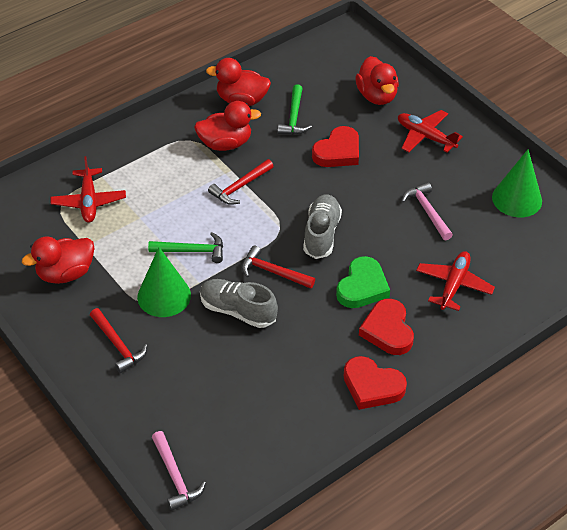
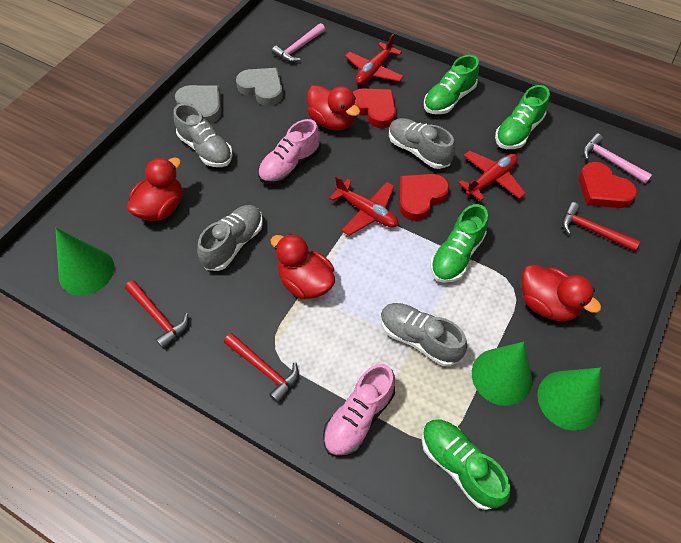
green cone: 2 -> 3
green hammer: 2 -> 0
green heart: 1 -> 0
green shoe: 0 -> 4
grey heart: 0 -> 2
grey shoe: 2 -> 4
pink shoe: 0 -> 2

